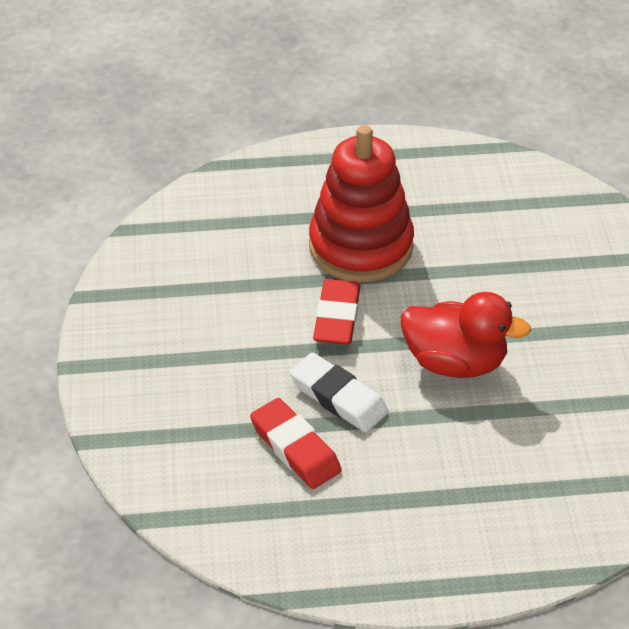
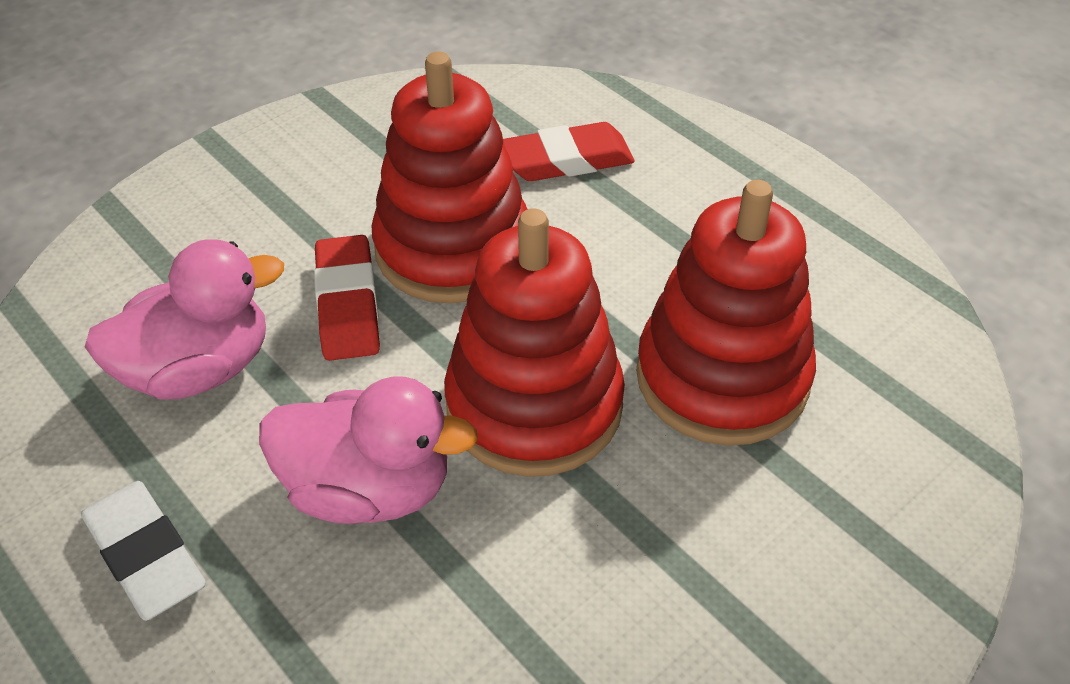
pink duck: 0 -> 2
red duck: 1 -> 0
red stacking toy: 1 -> 3

